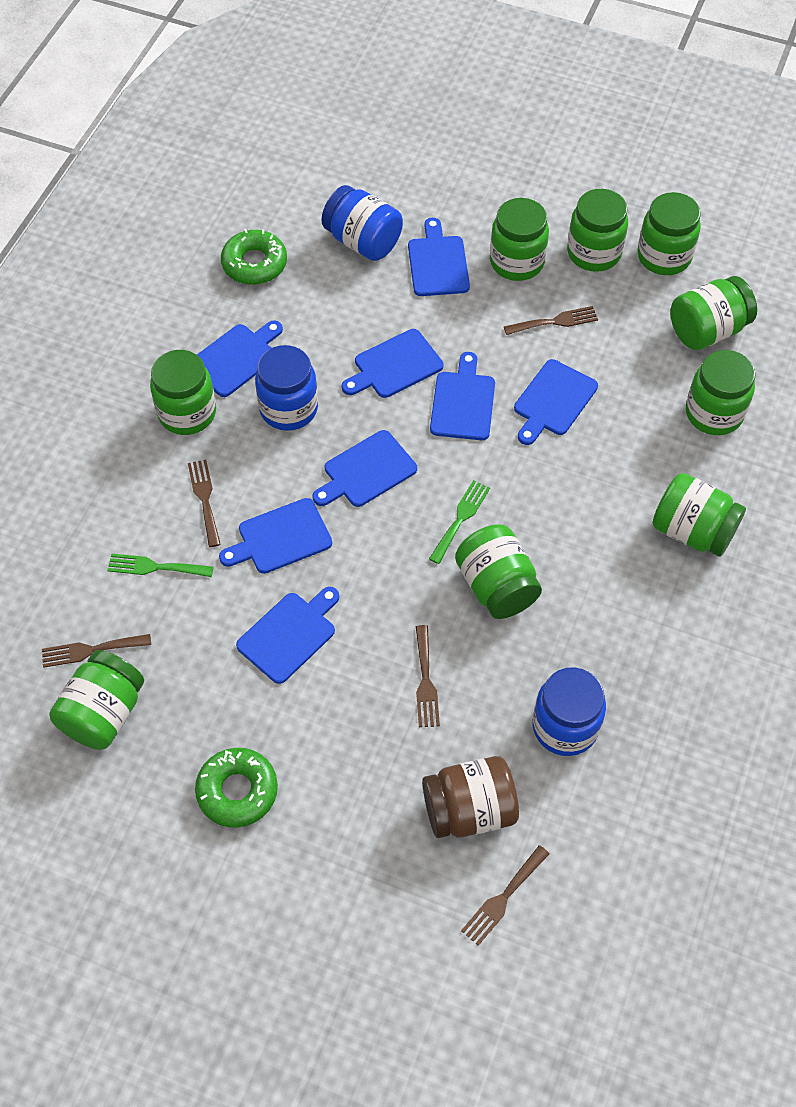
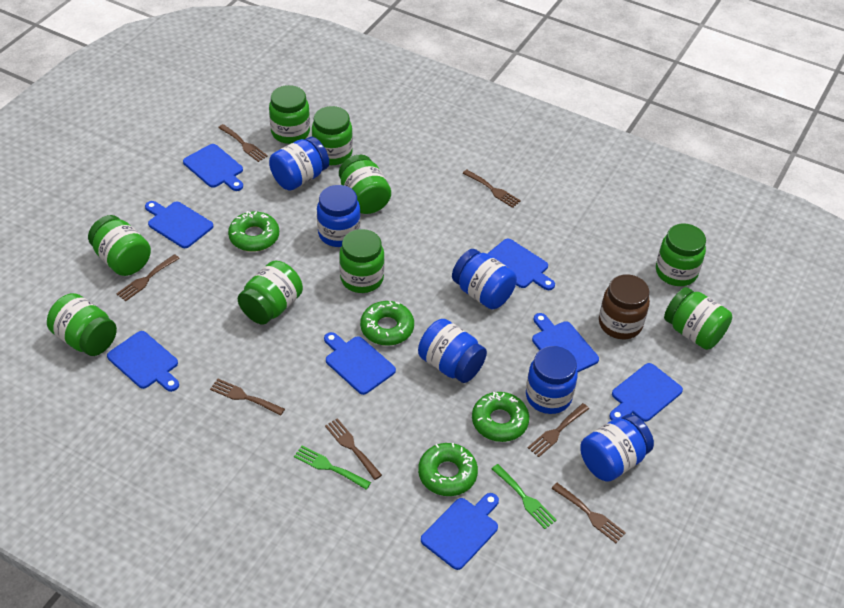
blue jar: 3 -> 6
brown fork: 5 -> 7
green donut: 2 -> 4

